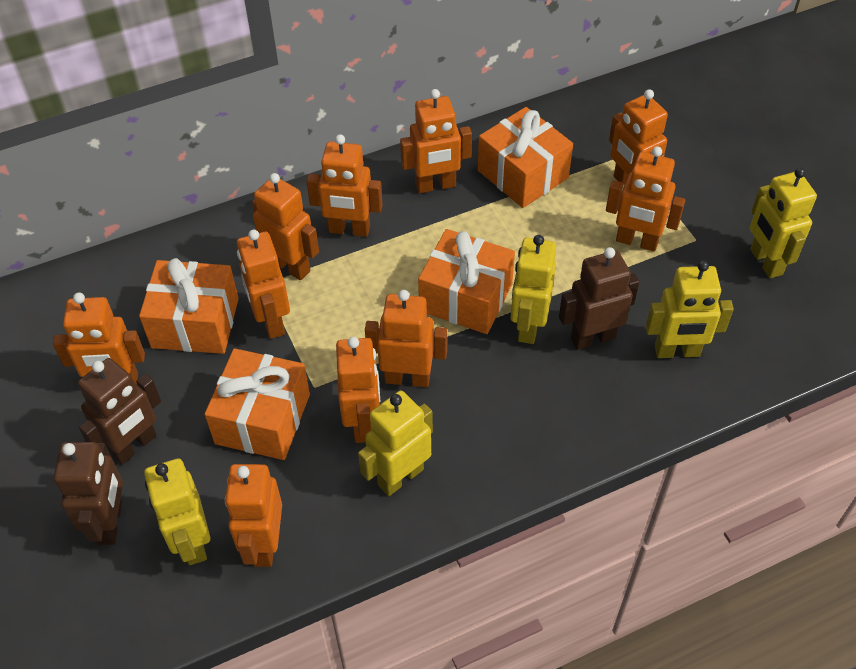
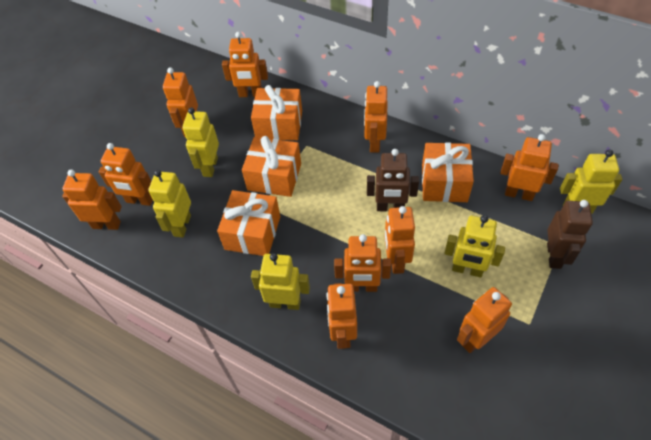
brown robot: 3 -> 2

